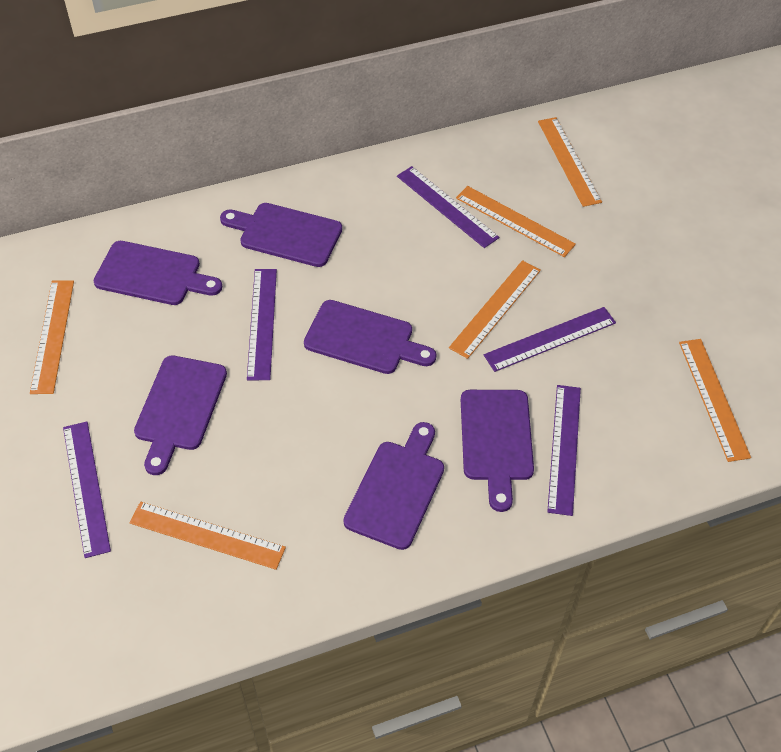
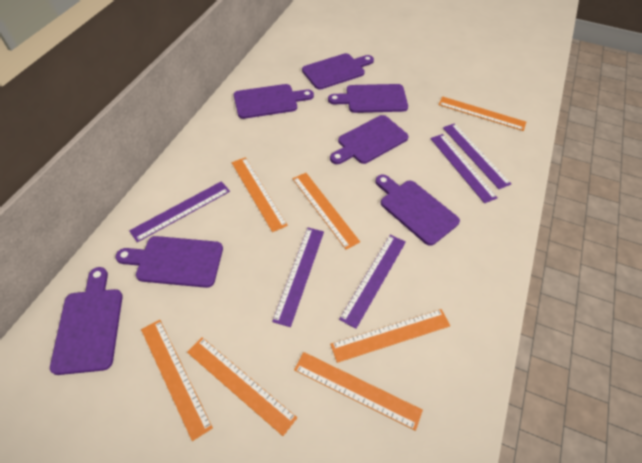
orange ruler: 6 -> 7
purple cutting board: 6 -> 7

